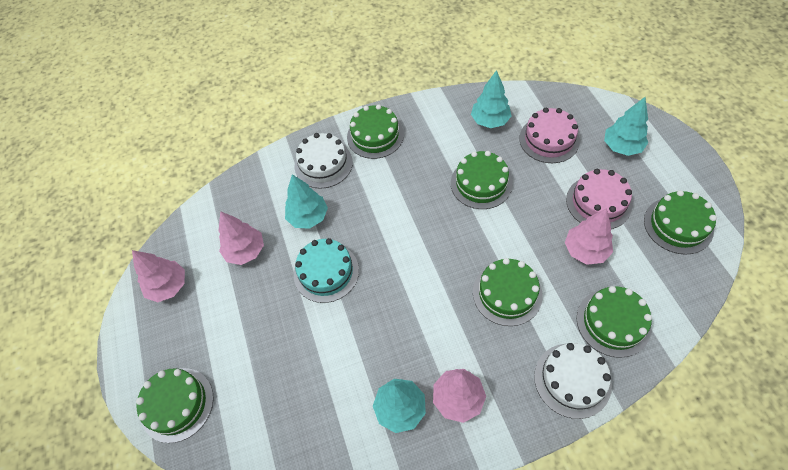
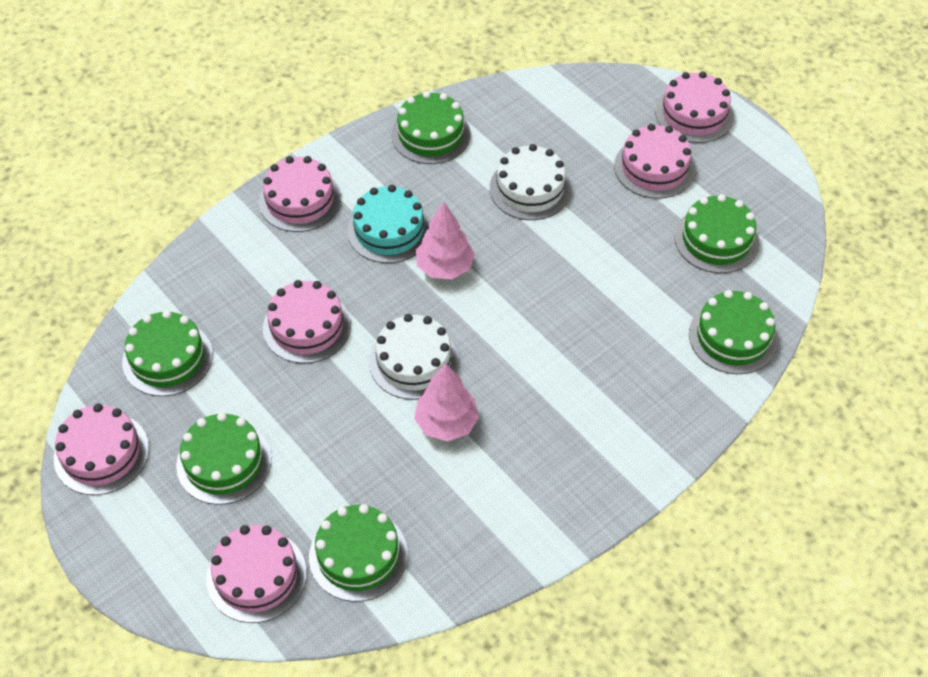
pink cake: 2 -> 6
pink tree: 4 -> 2
turquoise tree: 4 -> 0

